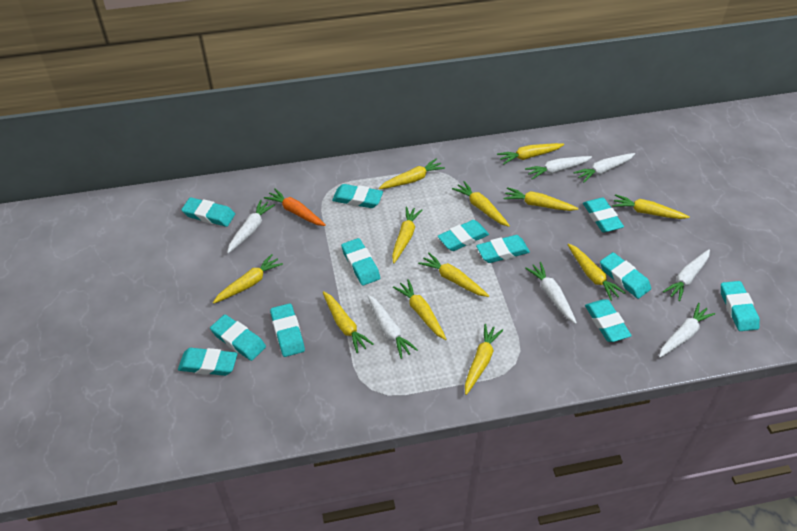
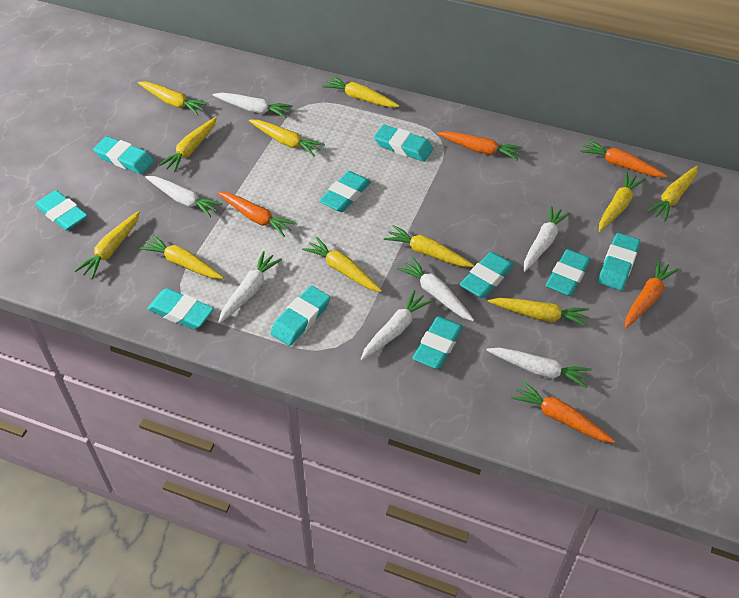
orange carrot: 1 -> 5
turquoise eraser: 12 -> 10
yellow carrot: 12 -> 11

